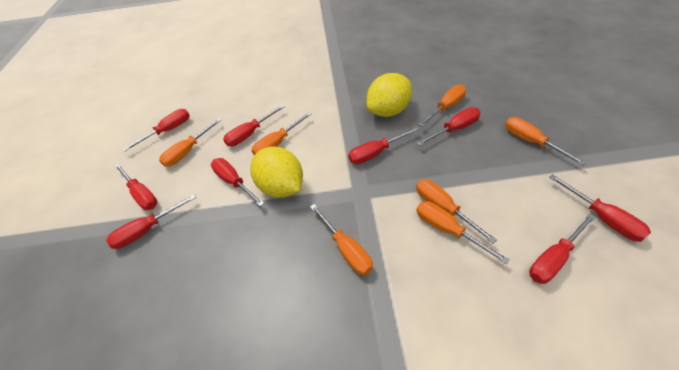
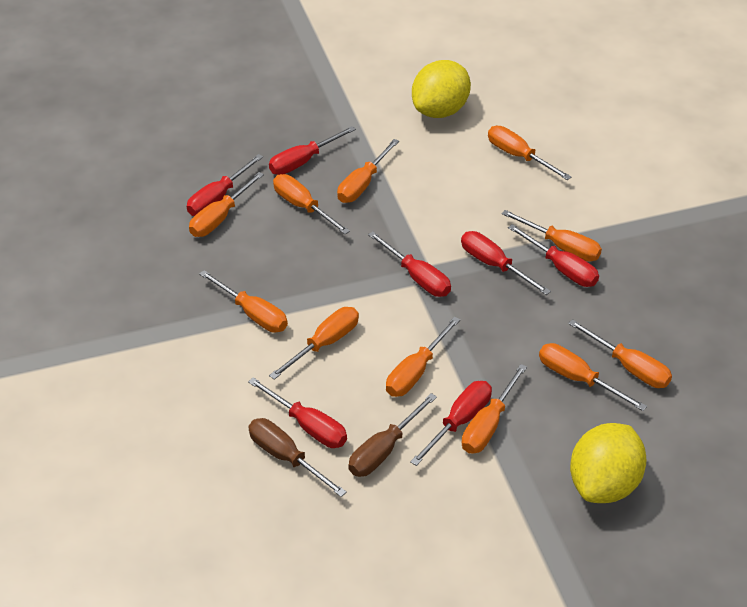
brown screwdriver: 0 -> 2
orange screwdriver: 7 -> 11
red screwdriver: 9 -> 7

